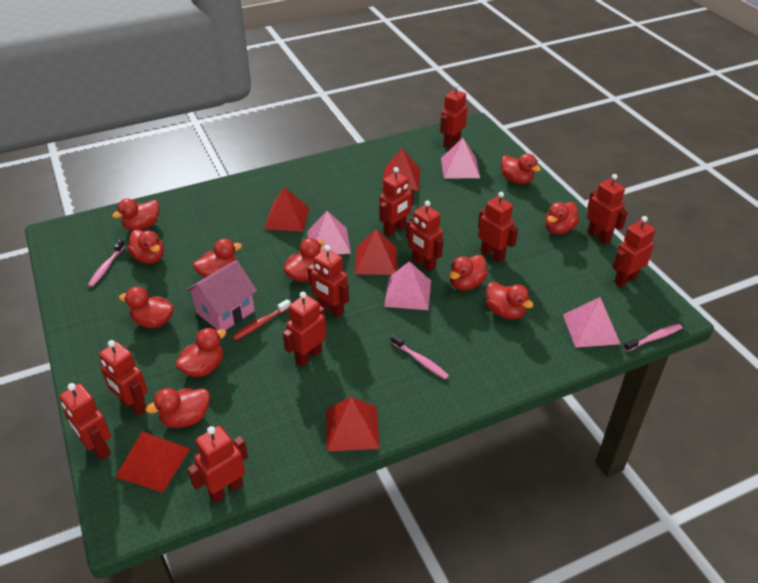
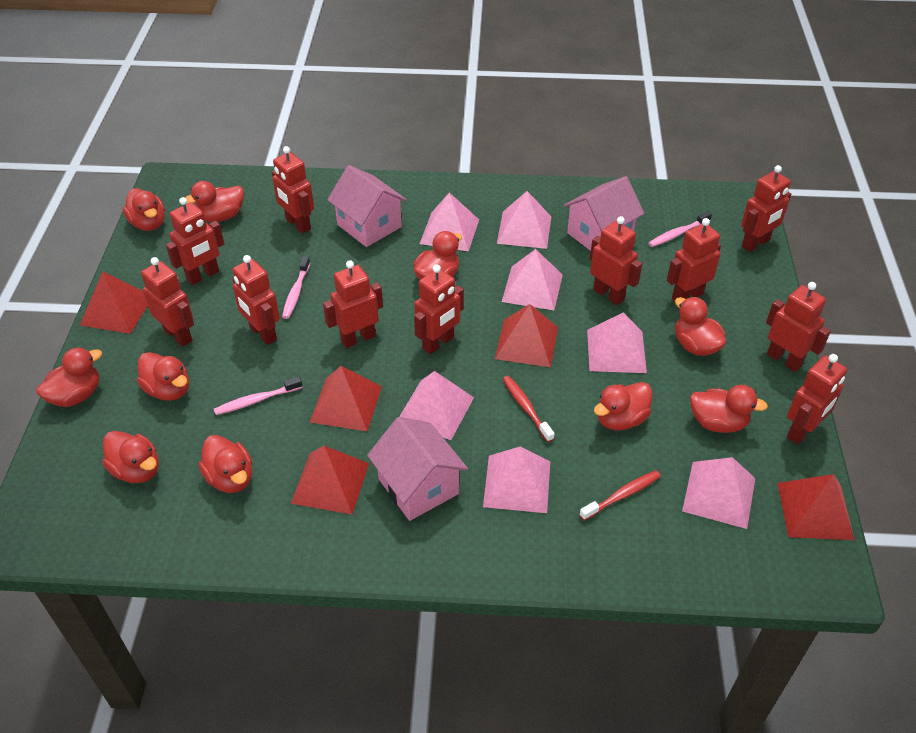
pink house: 1 -> 3
pink pyramid: 4 -> 7
red duck: 11 -> 10
red toothbrush: 1 -> 2

